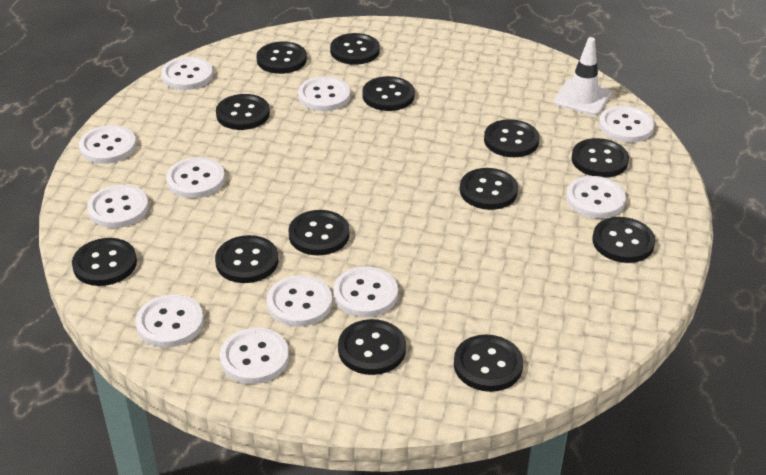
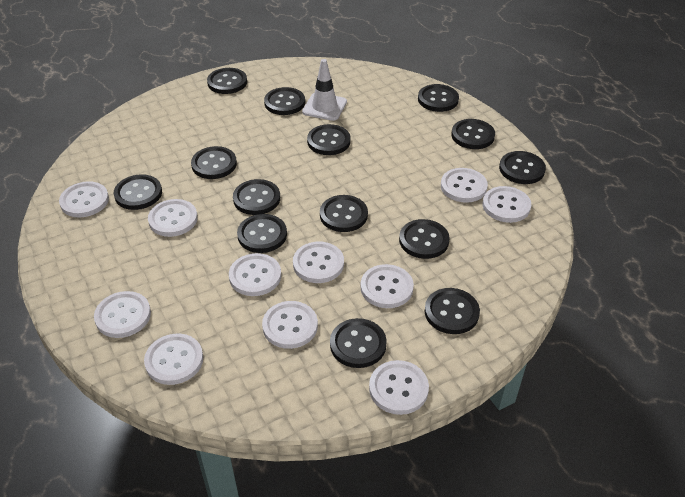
black button: 13 -> 14

